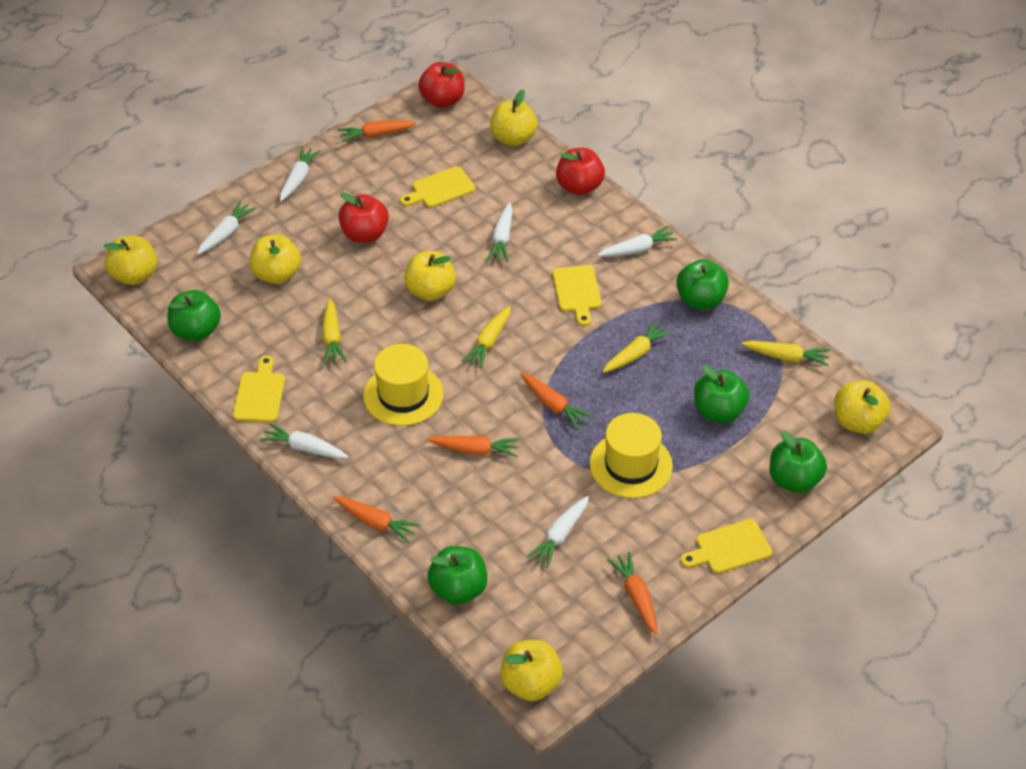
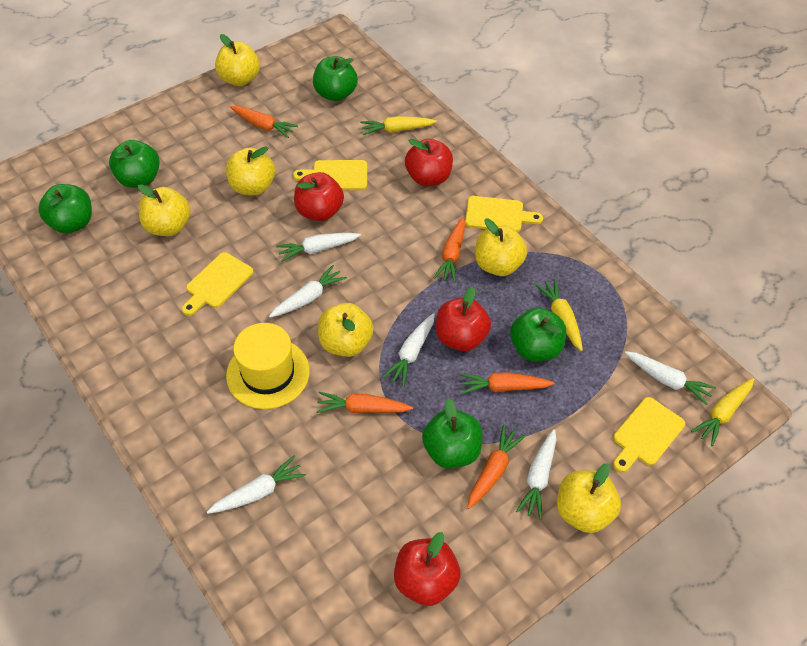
red apple: 3 -> 4
yellow carrot: 4 -> 3
yellow hat: 2 -> 1

